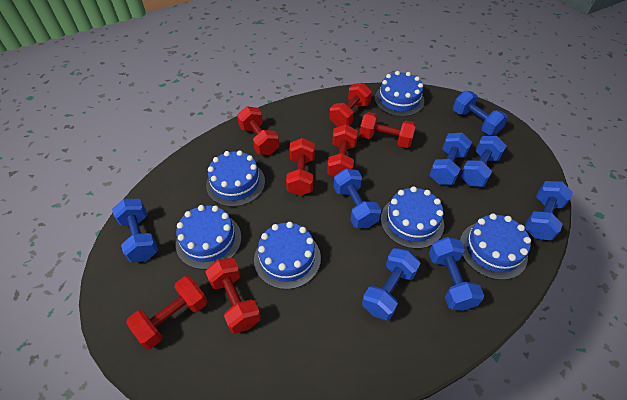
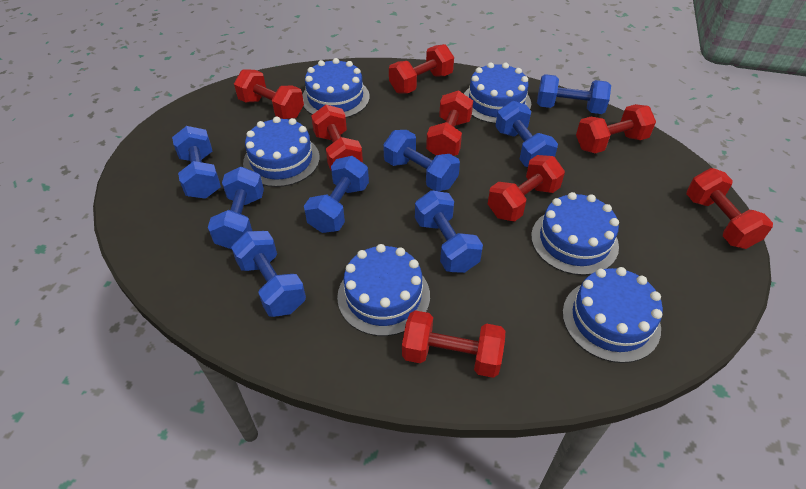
red dumbbell: 7 -> 8

